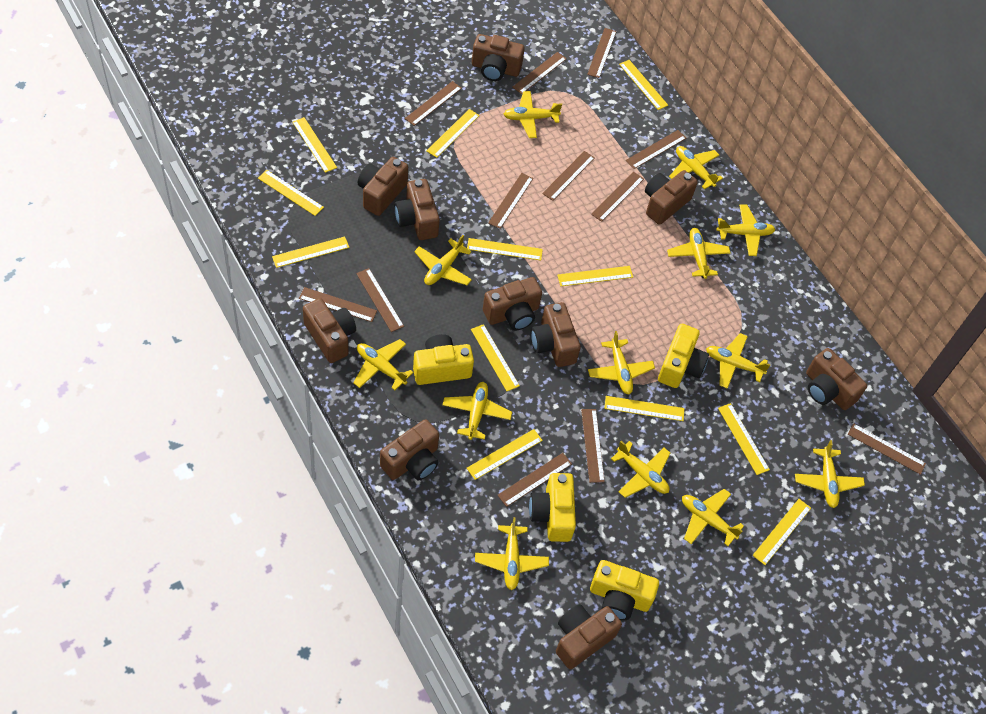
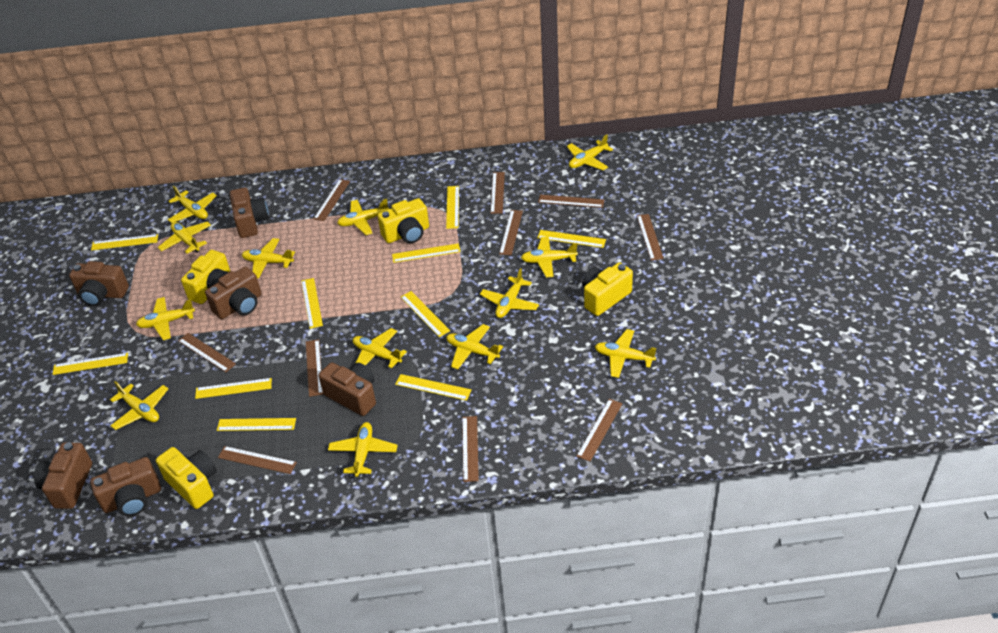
brown camera: 10 -> 6
brown ruler: 12 -> 10
yellow ruler: 12 -> 10

